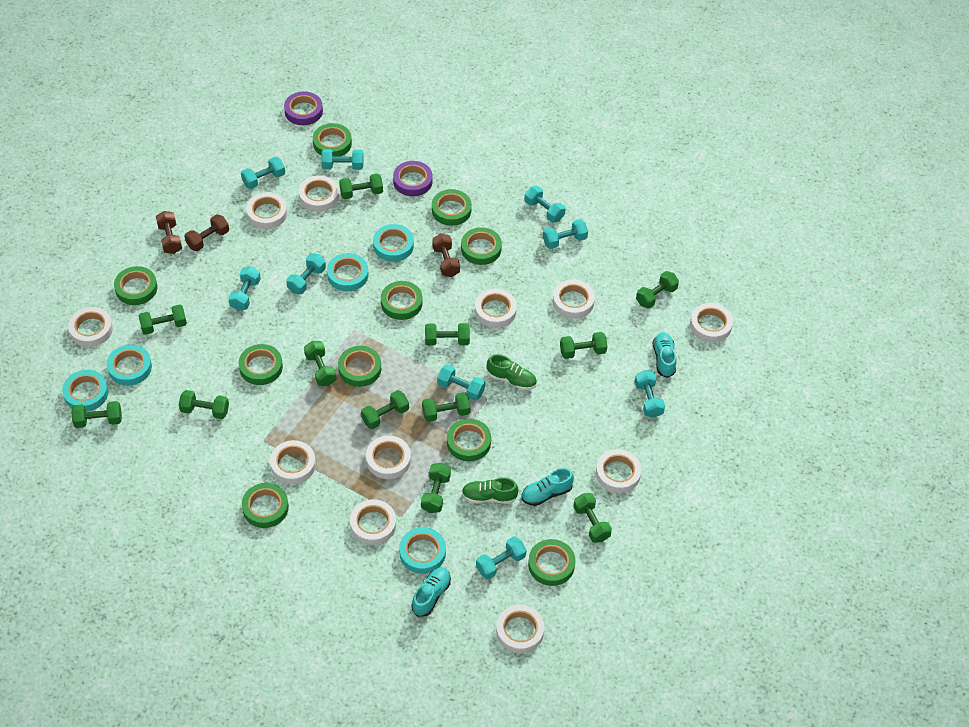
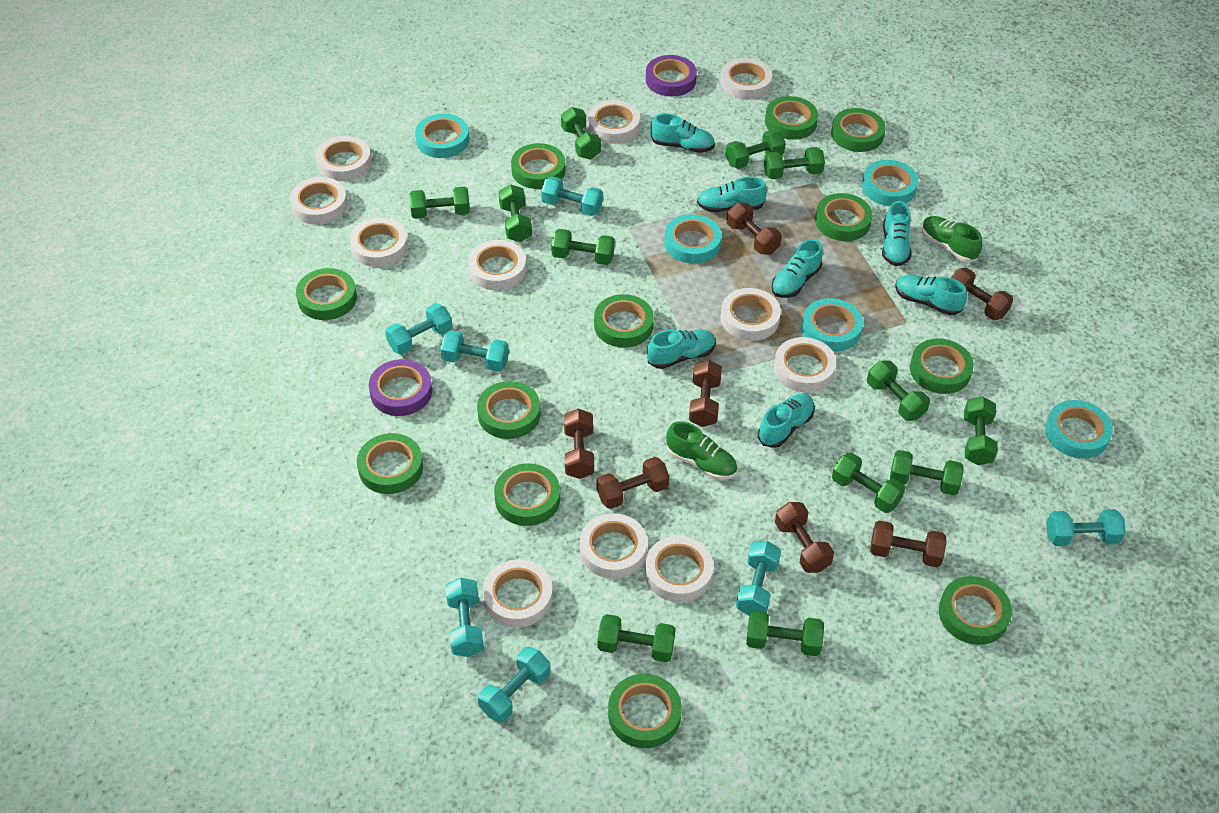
brown dumbbell: 3 -> 7
green tape: 10 -> 12
turquoise dumbbell: 9 -> 7
turquoise shoe: 3 -> 7

